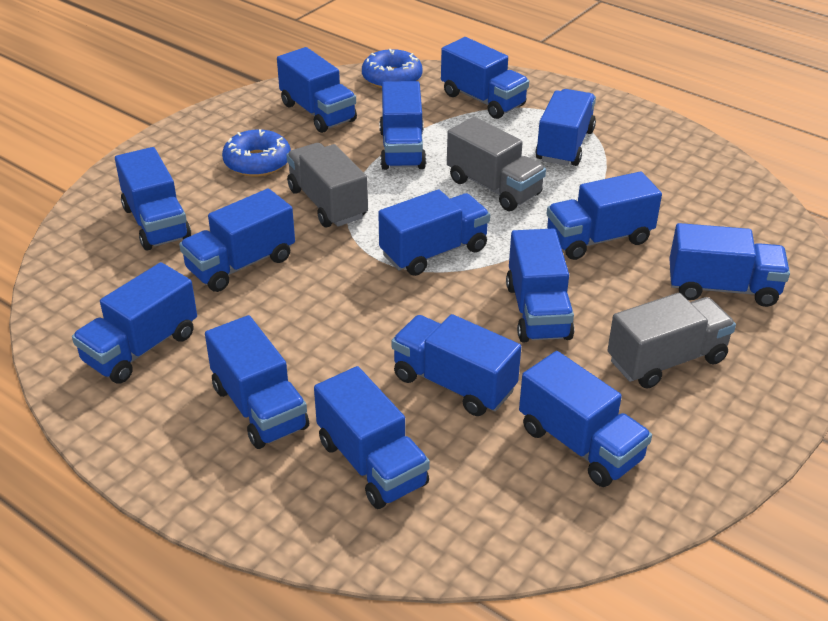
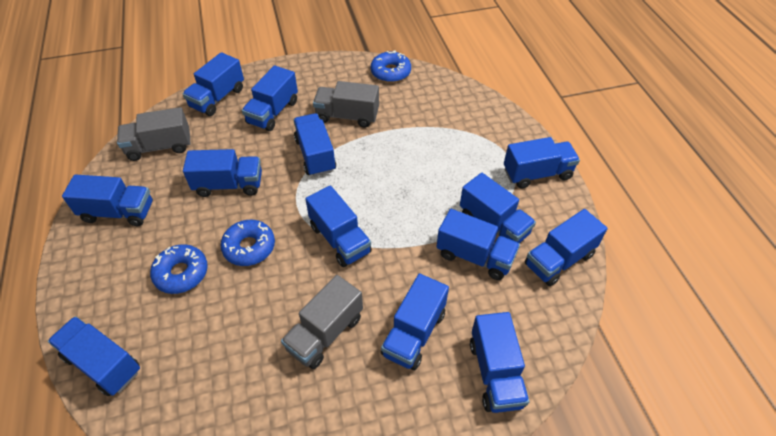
blue donut: 2 -> 3
blue truck: 15 -> 13

